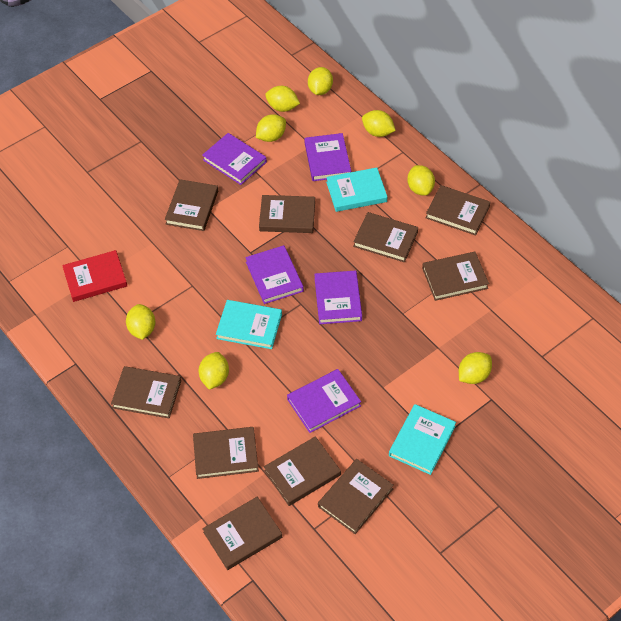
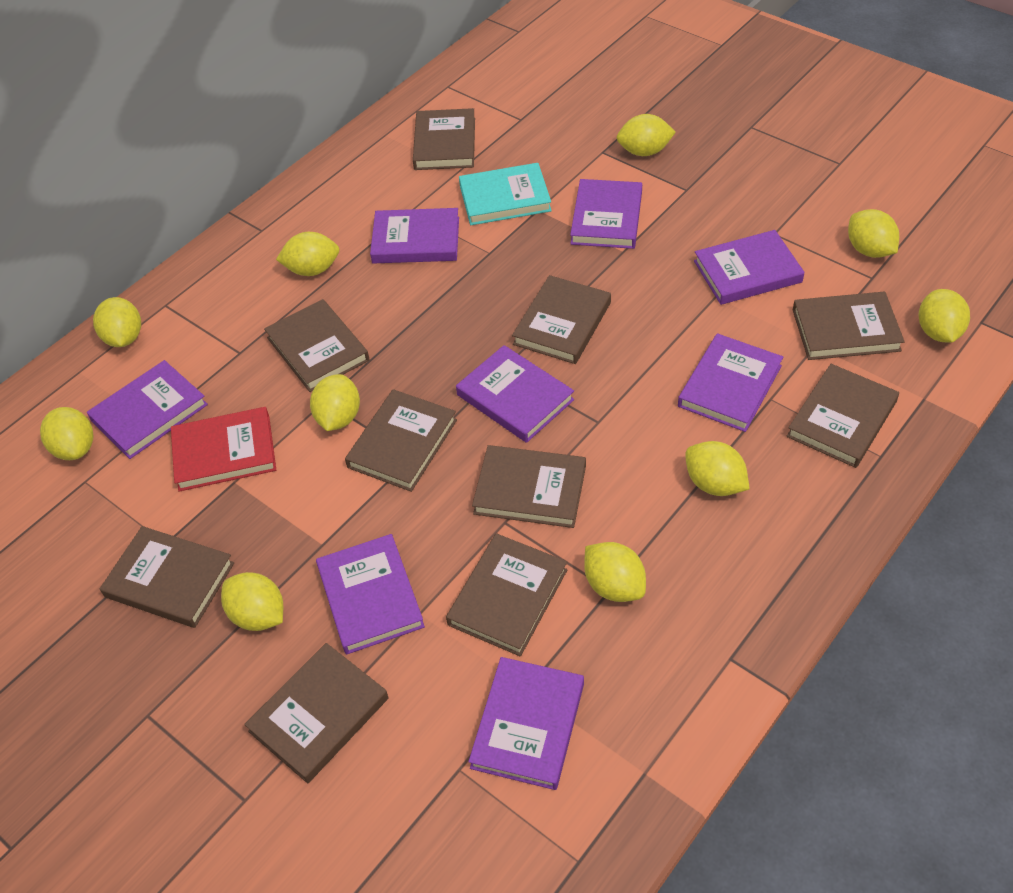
purple book: 5 -> 8
turquoise book: 3 -> 1
yellow lemon: 8 -> 10

